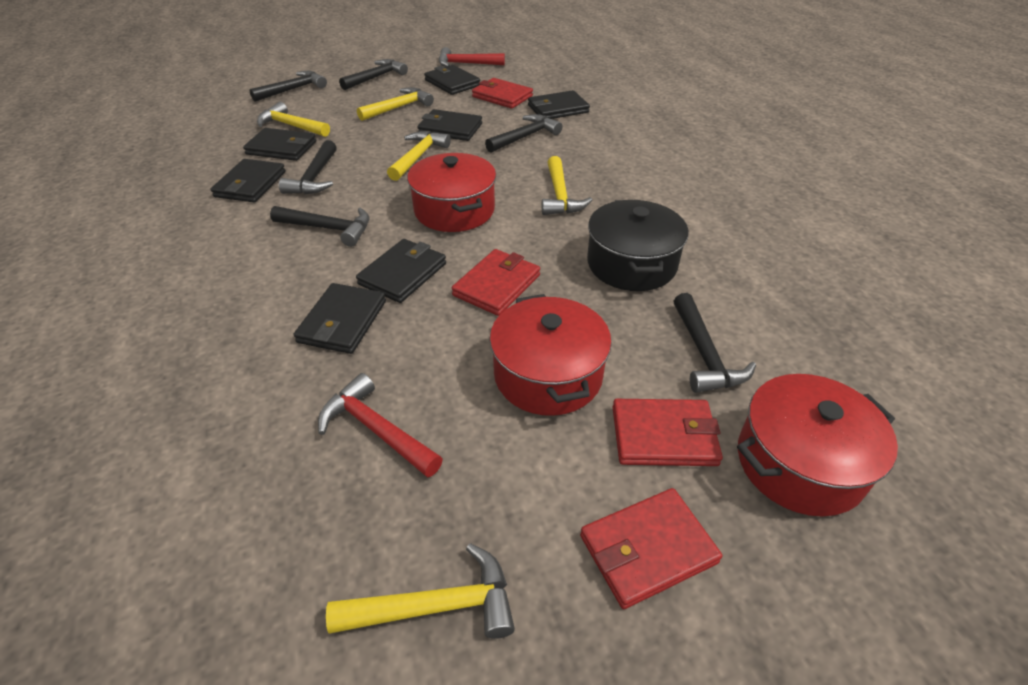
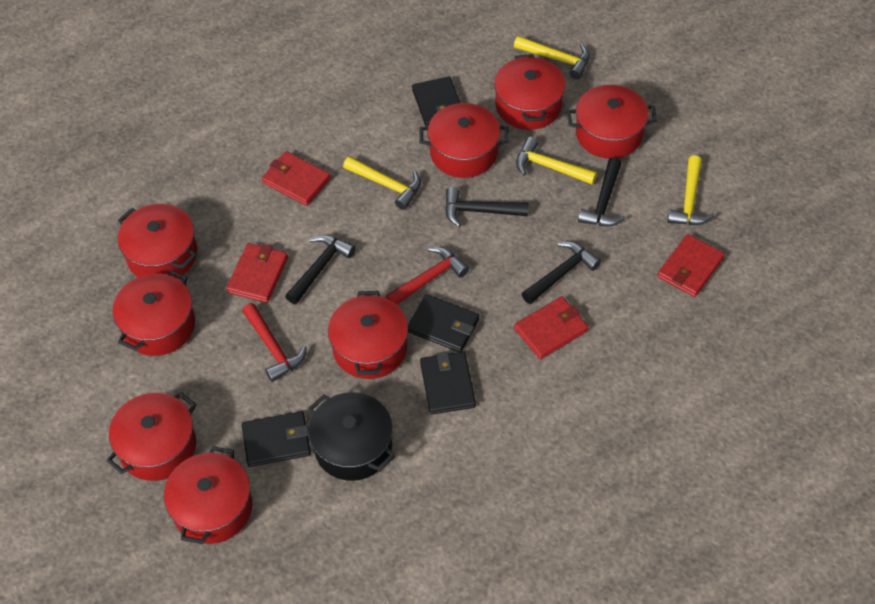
black hammer: 6 -> 4
black wallet: 7 -> 4
red pot: 3 -> 8
yellow hammer: 5 -> 4

